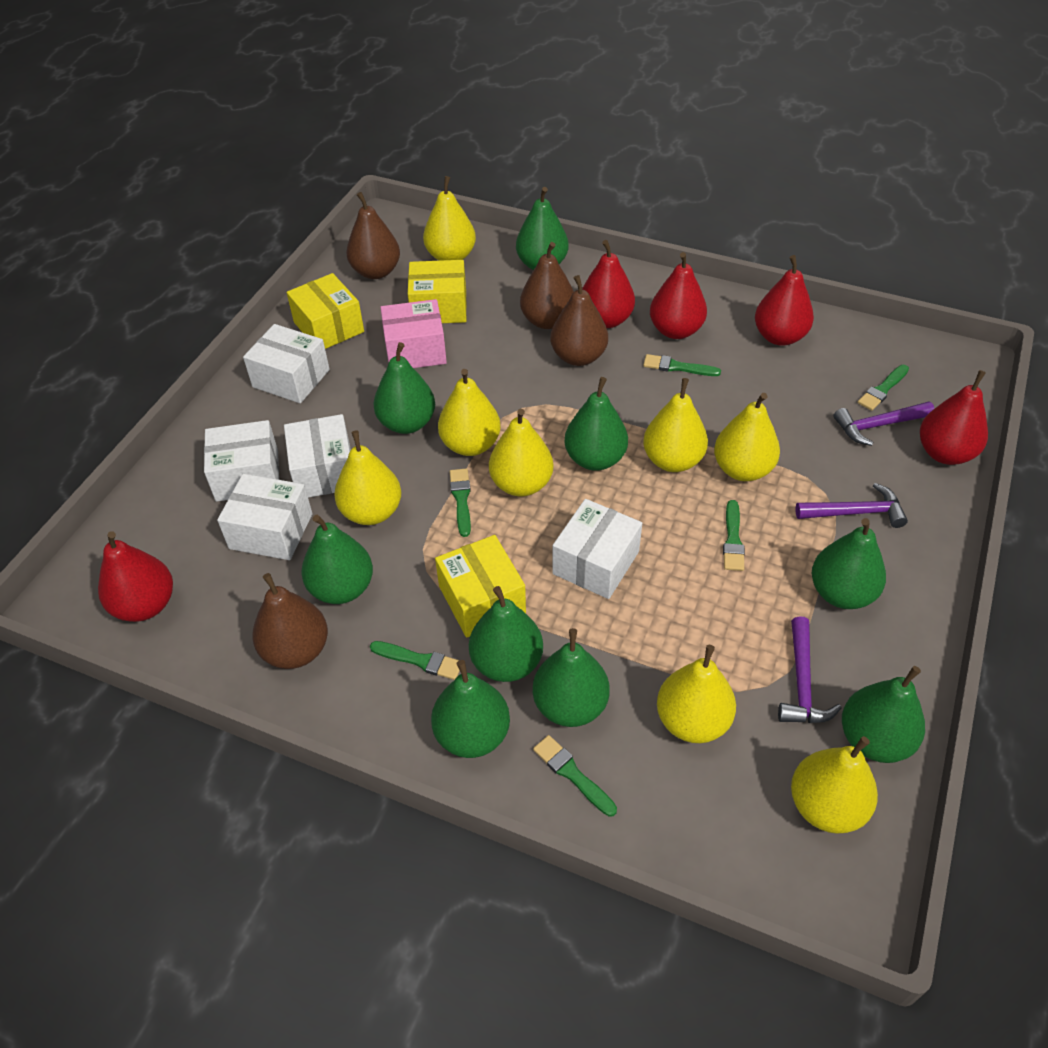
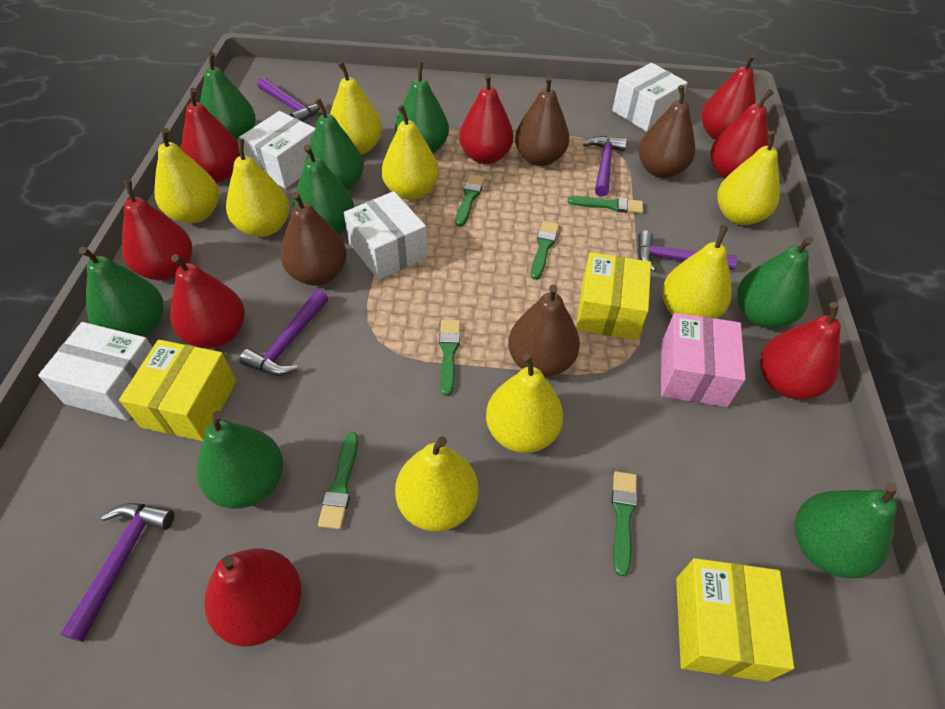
green pear: 9 -> 8
purple hammer: 3 -> 5
red pear: 5 -> 8
white box: 5 -> 4

